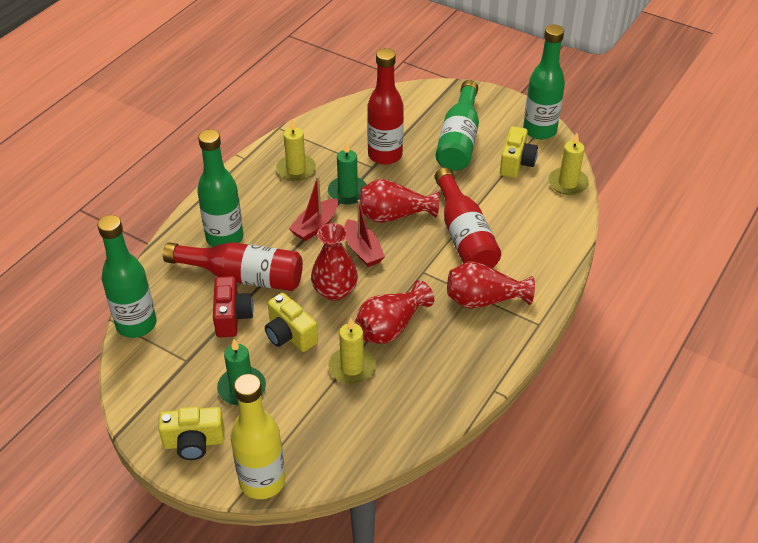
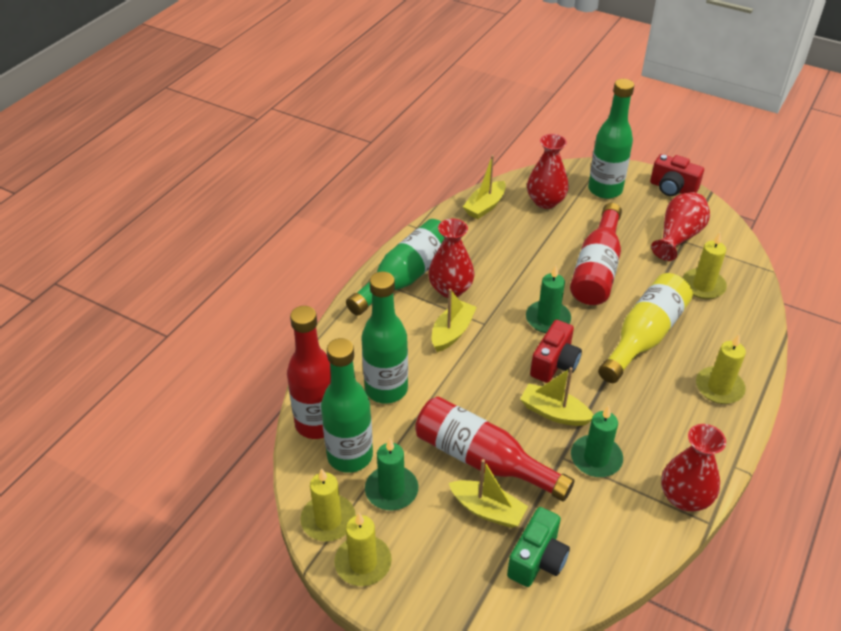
green camera: 0 -> 1
green candle: 2 -> 3
red boat: 2 -> 0
red camera: 1 -> 2
yellow boat: 0 -> 4
yellow camera: 3 -> 0
yellow candle: 3 -> 4

